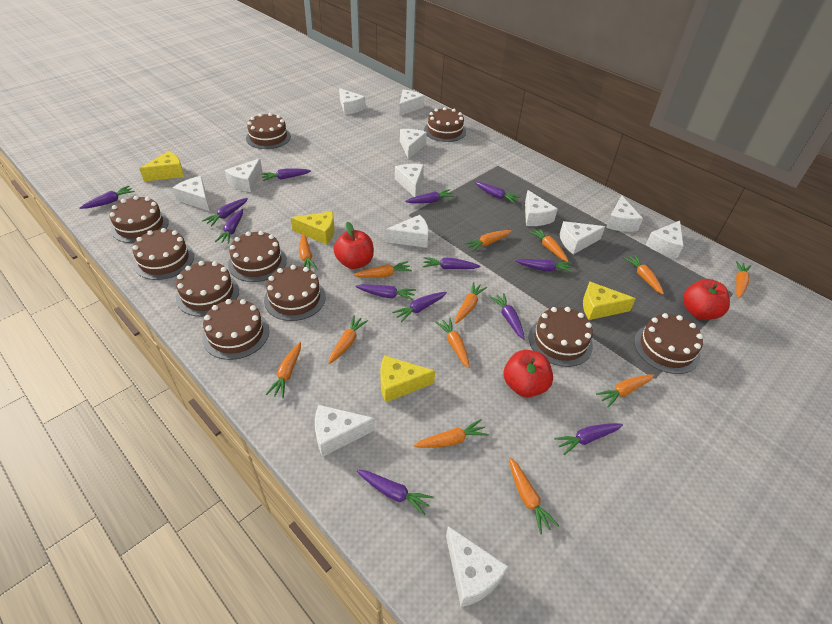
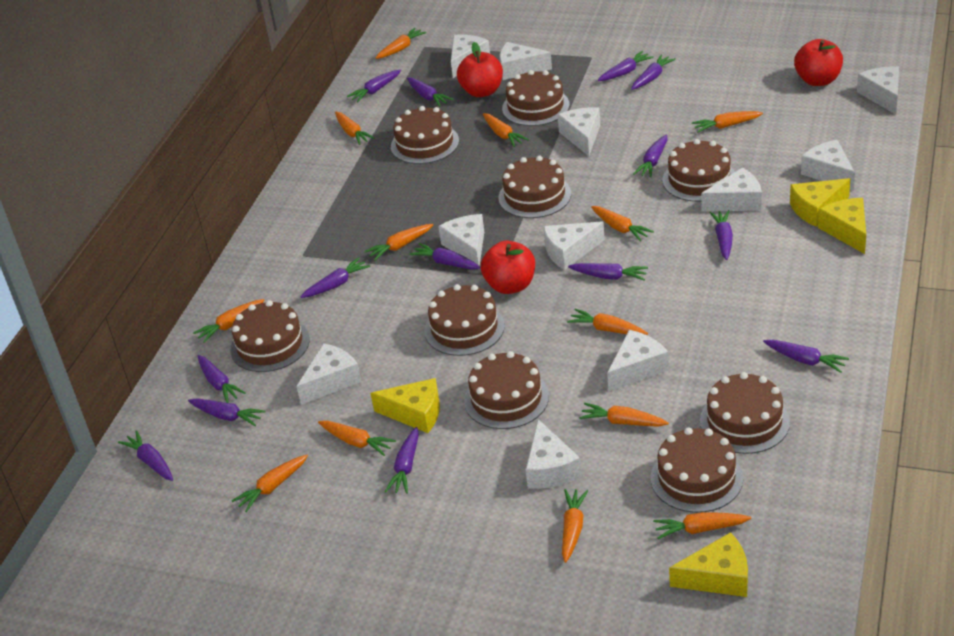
brown cake: 10 -> 9
purple carrot: 13 -> 14
white cheese: 13 -> 11

